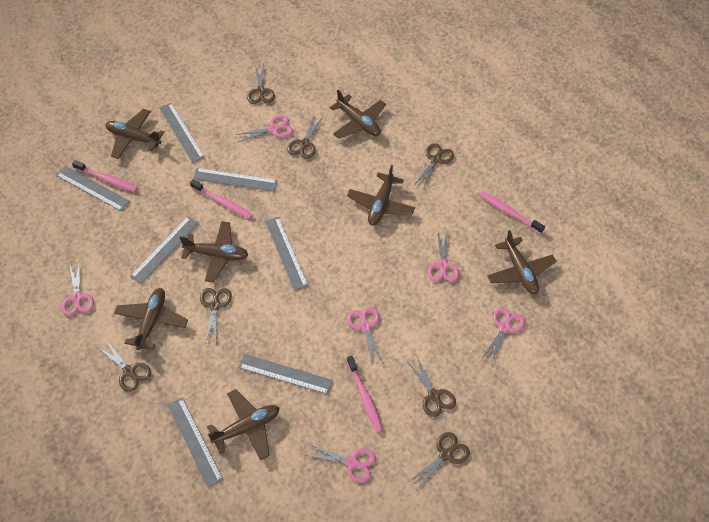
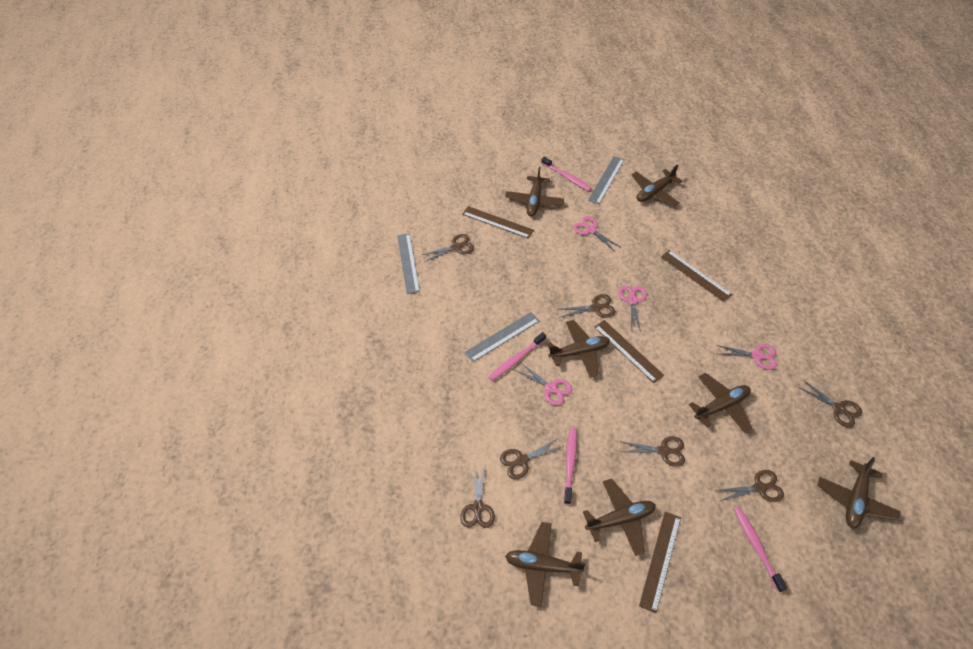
brown ruler: 0 -> 4
grey ruler: 7 -> 3
pink scissors: 6 -> 4

